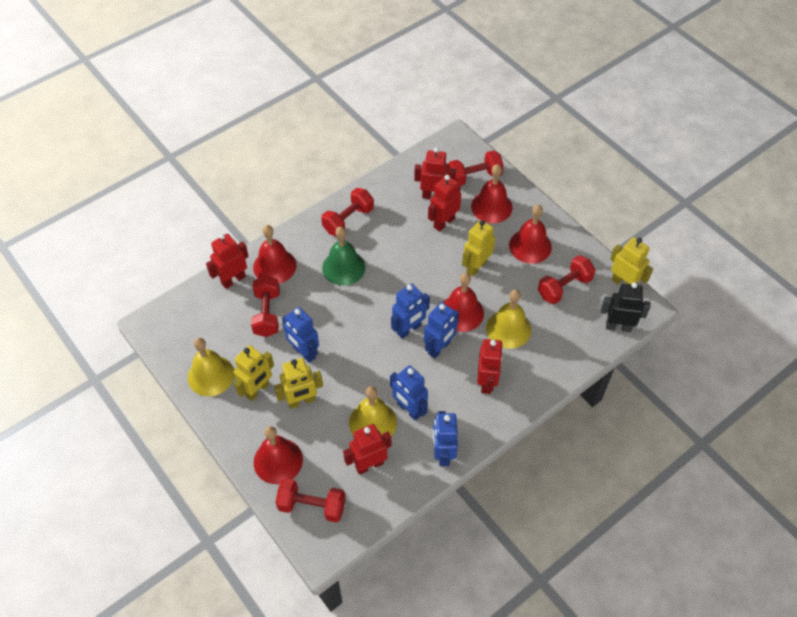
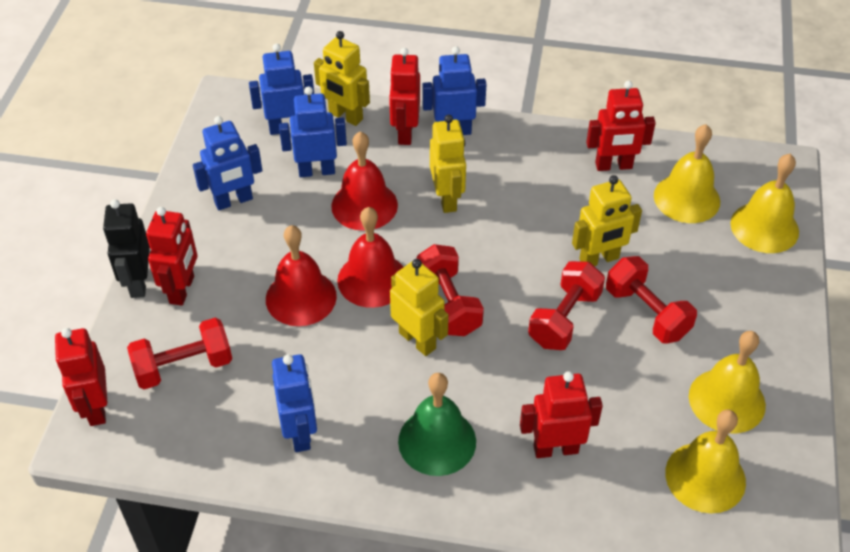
red bell: 5 -> 3
red dumbbell: 5 -> 4
yellow bell: 3 -> 4

